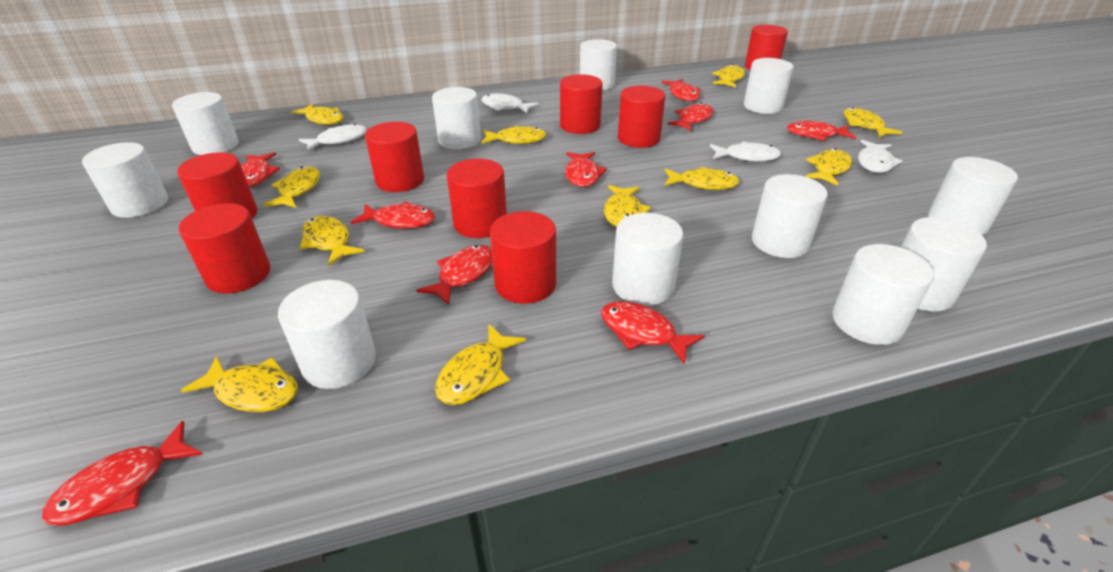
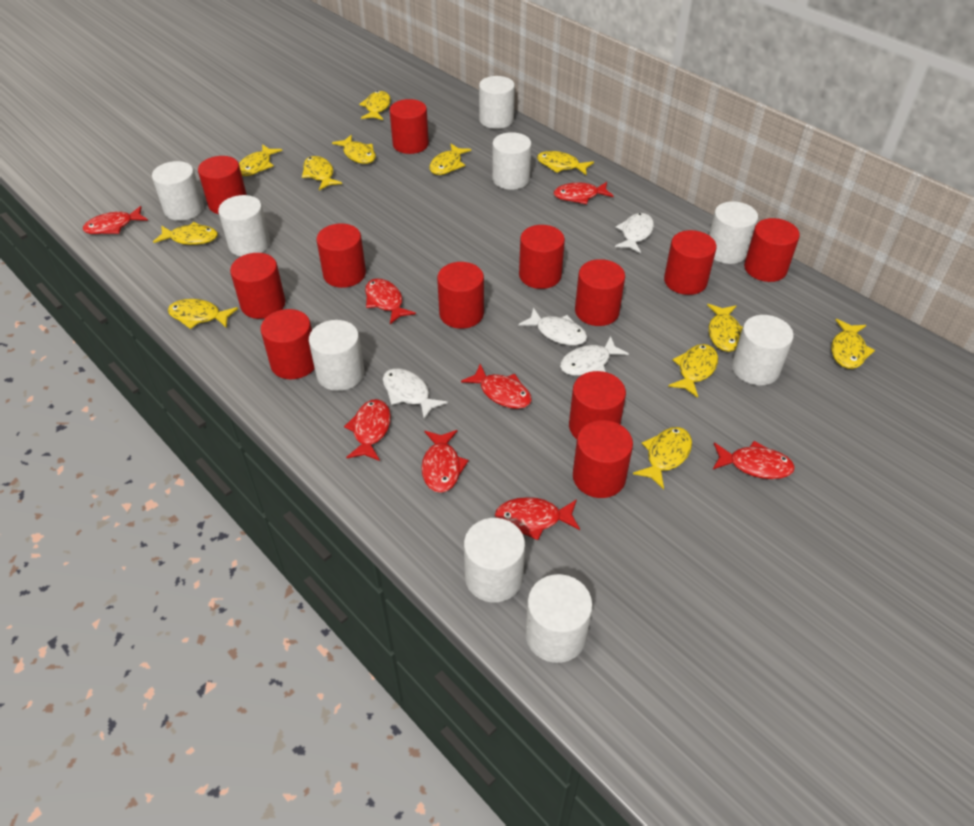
red cylinder: 8 -> 12
red fish: 9 -> 8
white cylinder: 11 -> 9
yellow fish: 11 -> 12

